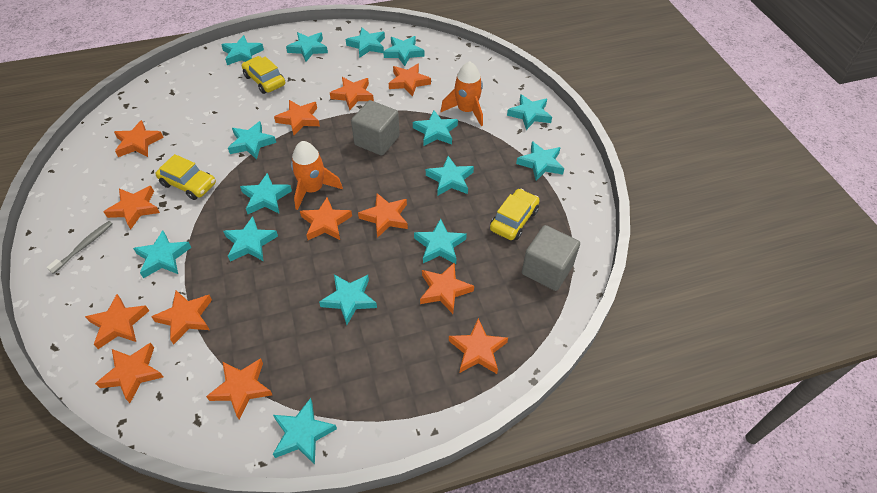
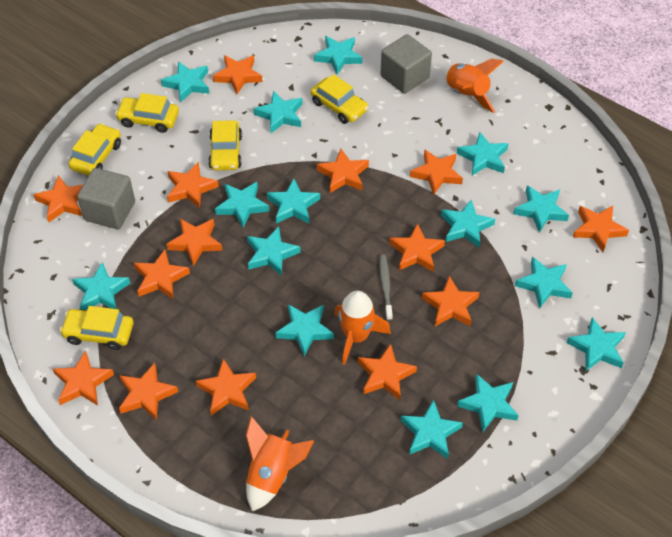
orange rocket: 2 -> 3
orange star: 13 -> 14
yellow car: 3 -> 5

